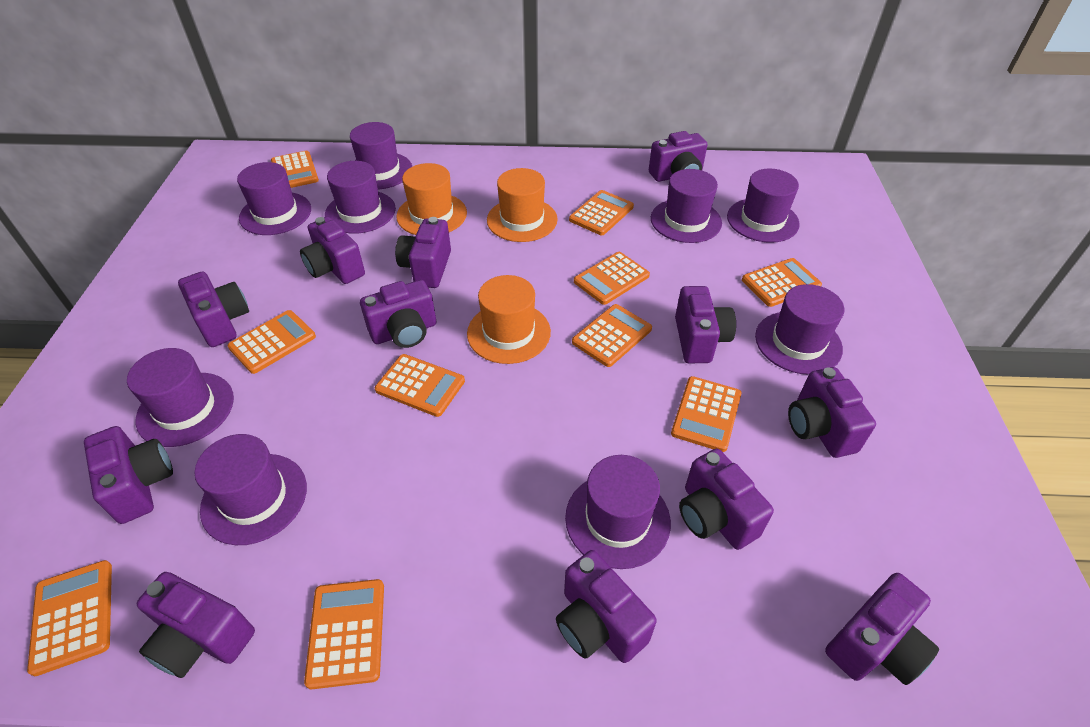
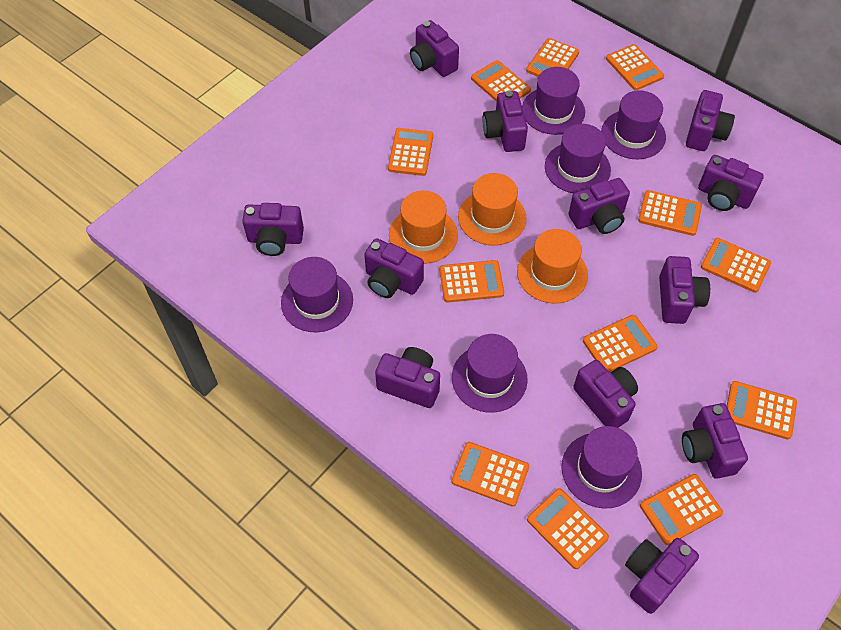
orange calculator: 10 -> 12
purple hat: 9 -> 6

